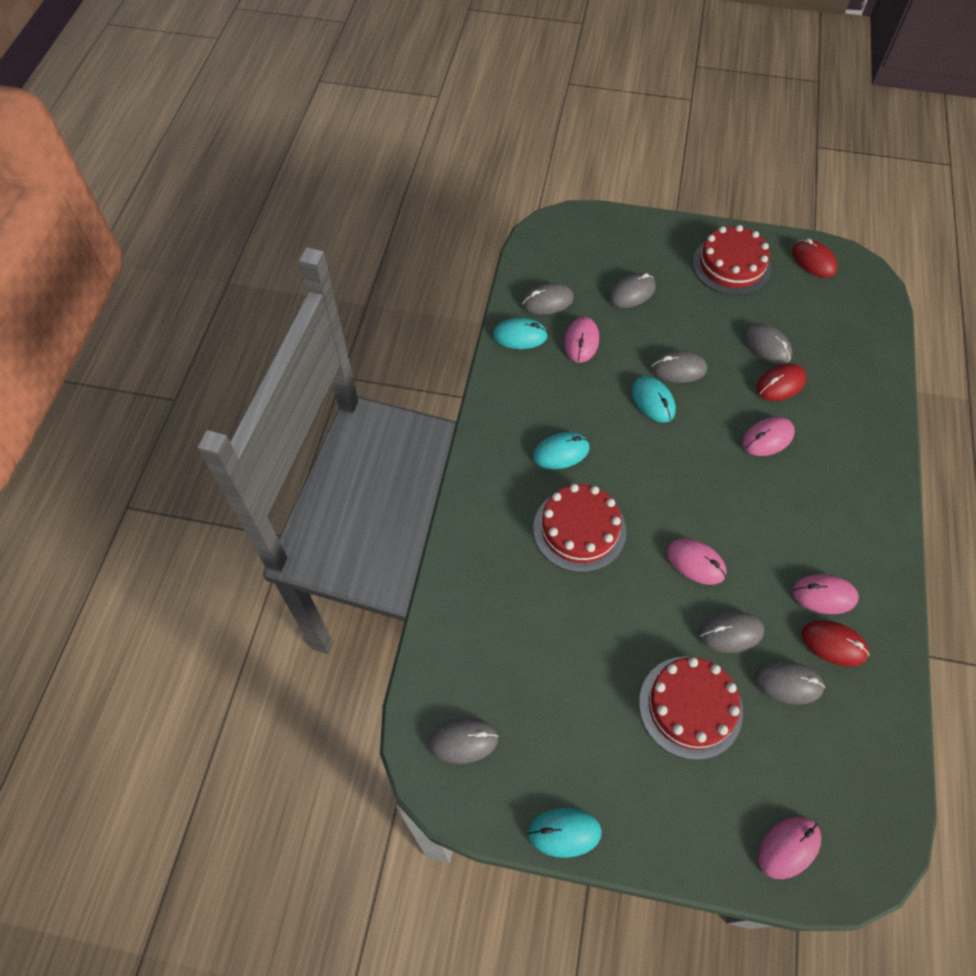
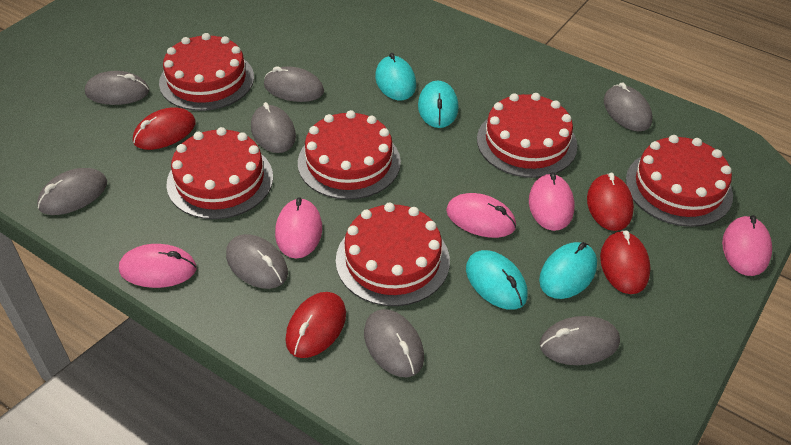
grey mouse: 7 -> 8
red cake: 3 -> 6
red mouse: 3 -> 4

